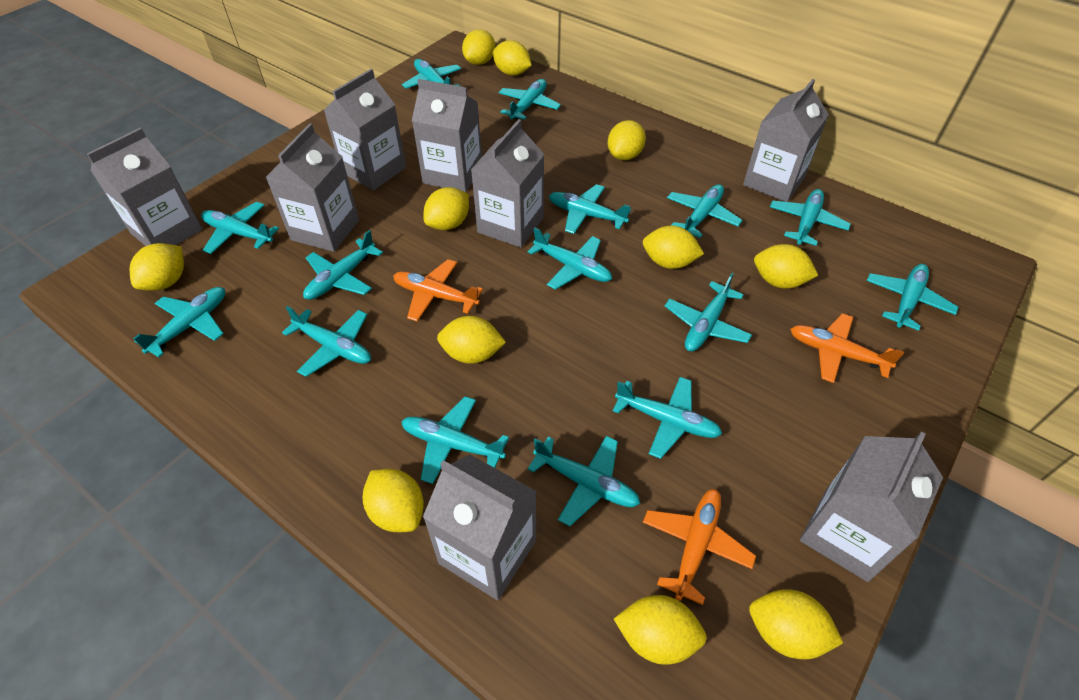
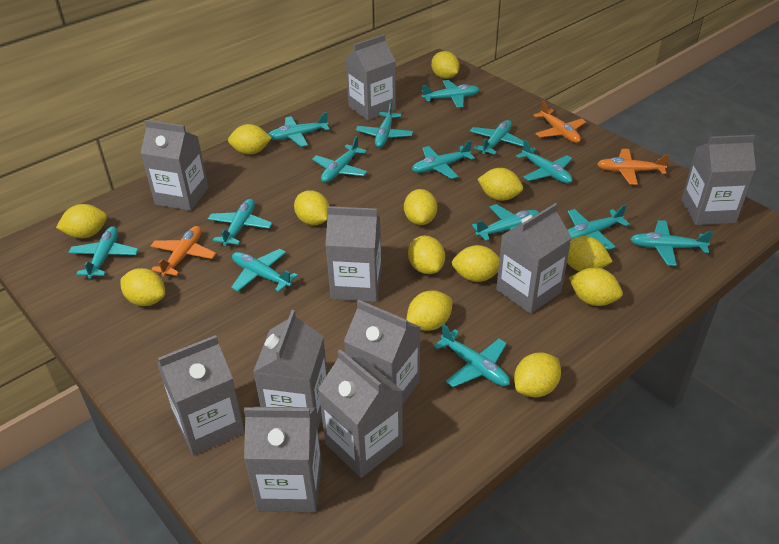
grey carton: 8 -> 10
turquoise plane: 15 -> 14
yellow lemon: 11 -> 13

